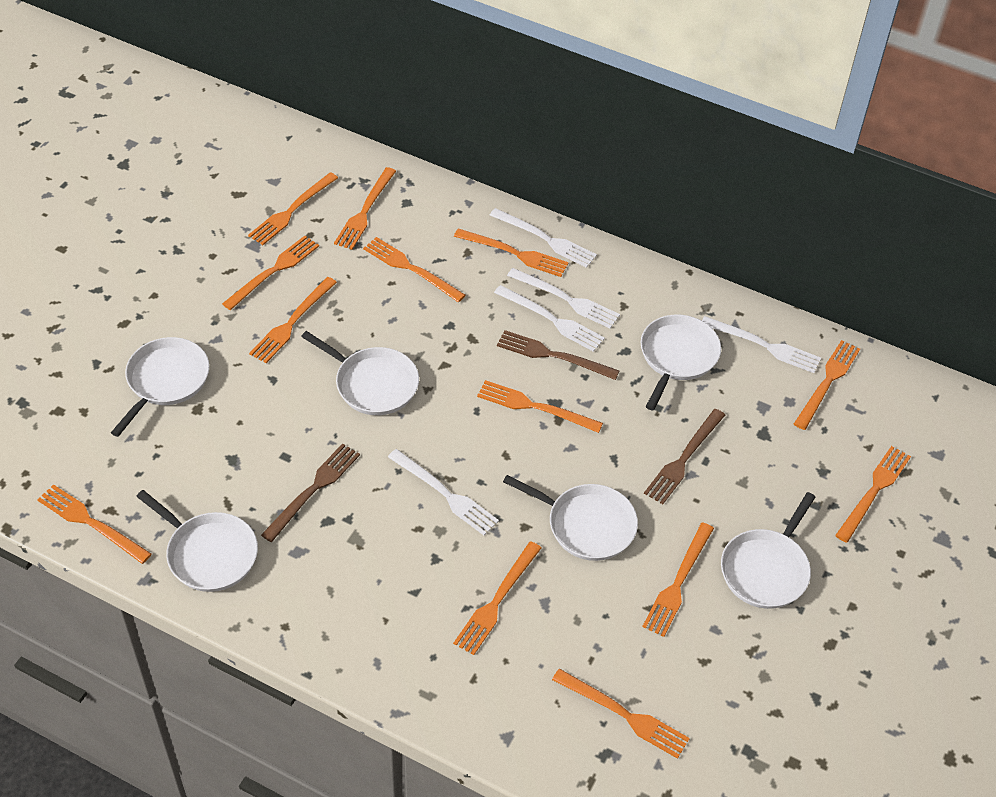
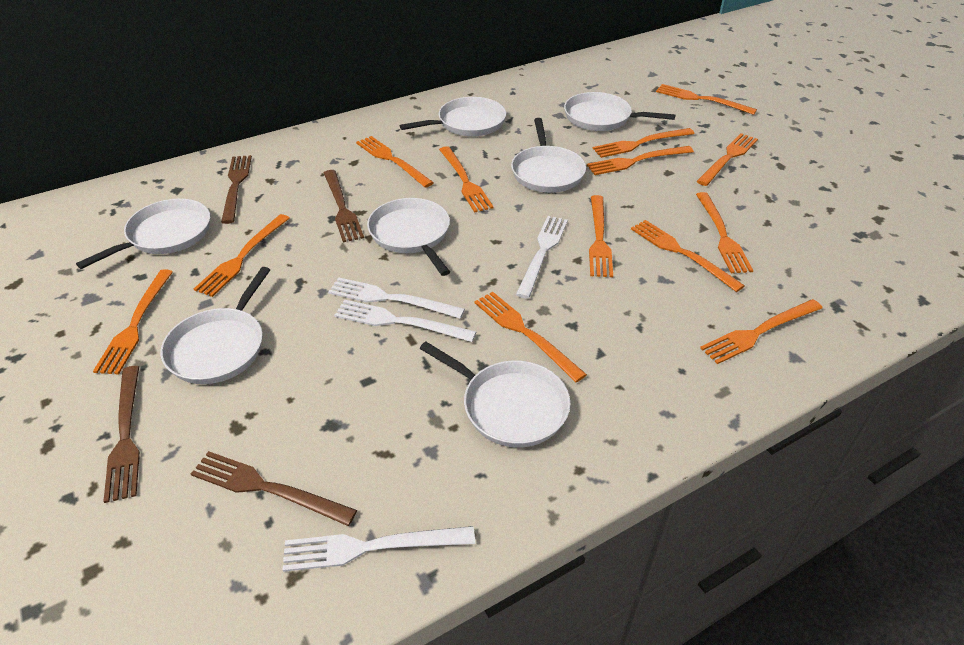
brown fork: 3 -> 4
white fork: 5 -> 4
white pan: 6 -> 7

